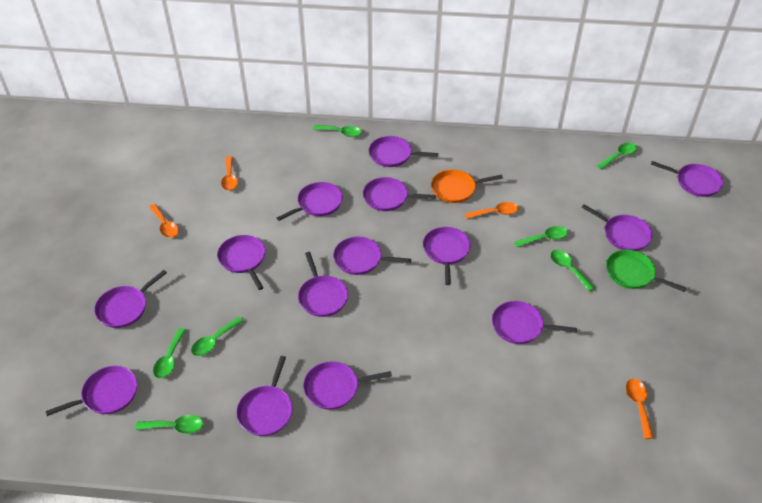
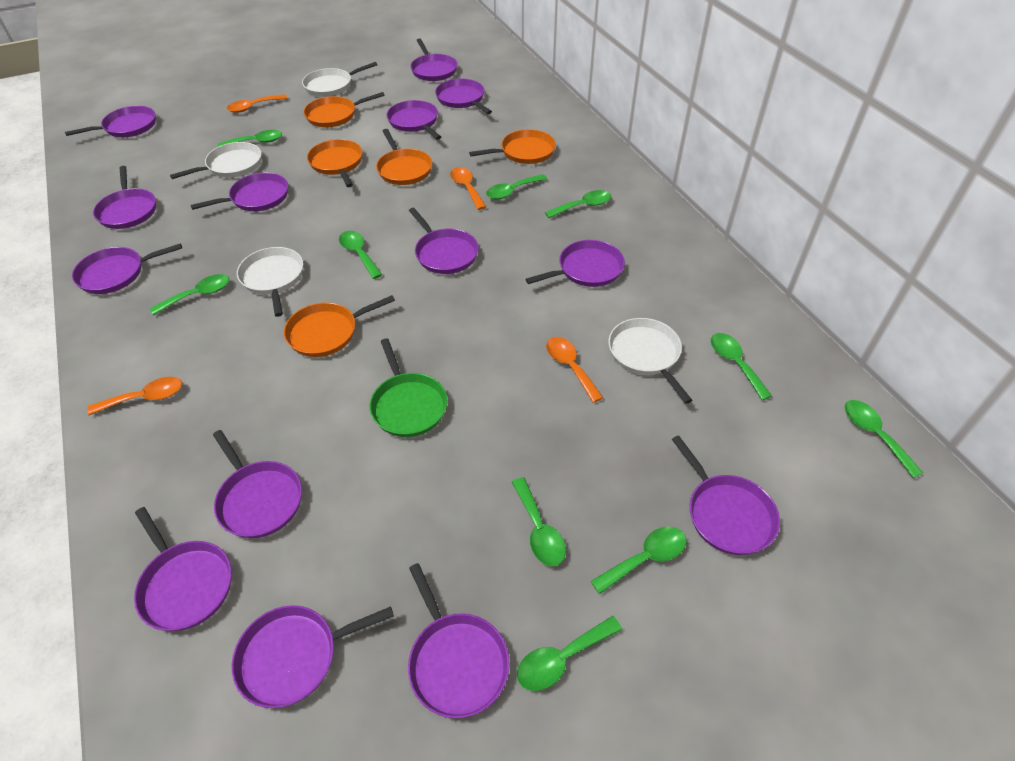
green spoon: 7 -> 10
orange pan: 1 -> 5
white pan: 0 -> 4

